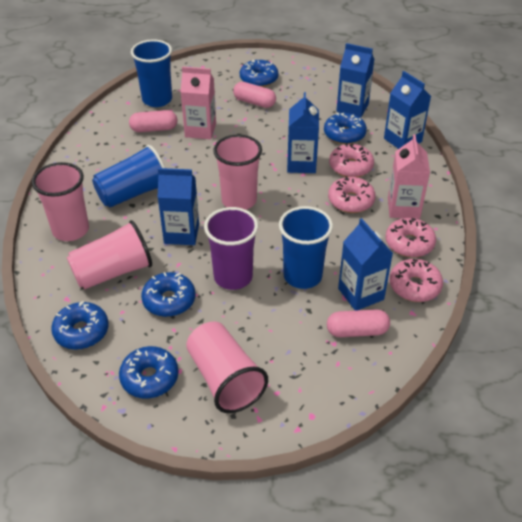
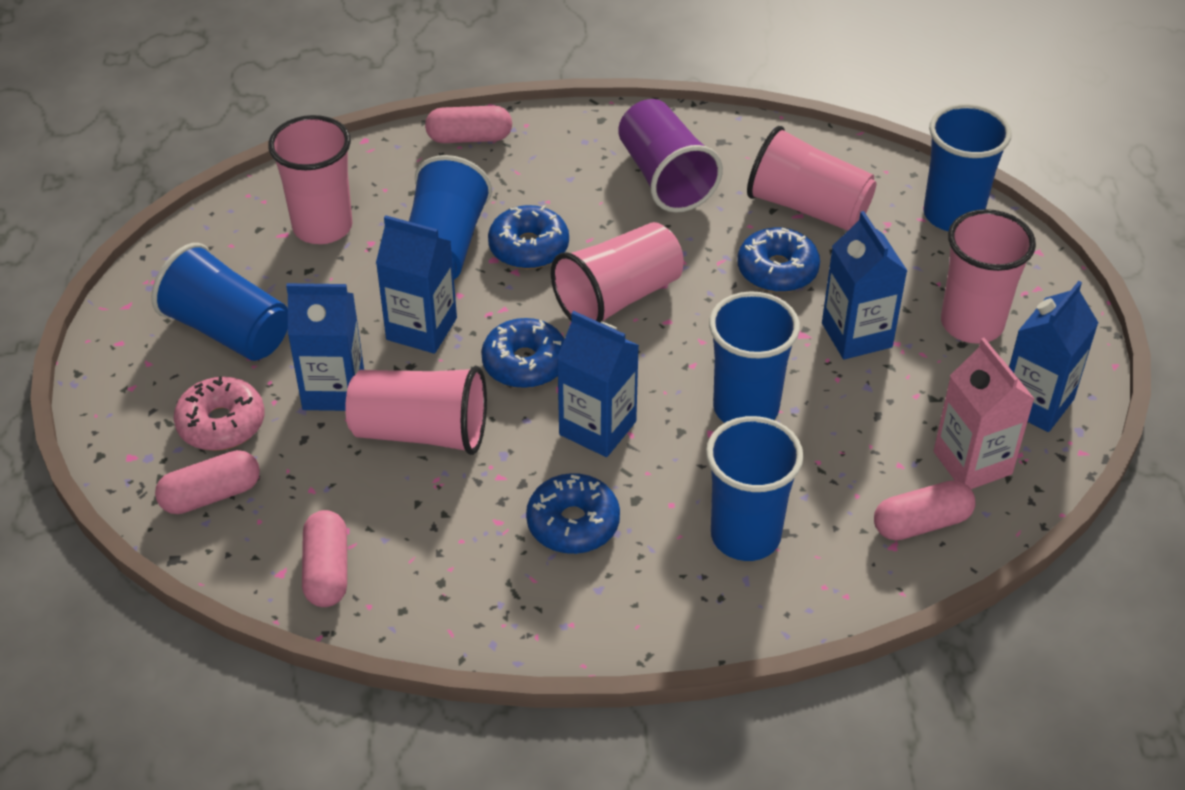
blue cup: 3 -> 5
blue donut: 5 -> 4
pink capsule: 3 -> 4
pink carton: 2 -> 1
pink cup: 4 -> 5
pink donut: 4 -> 1

